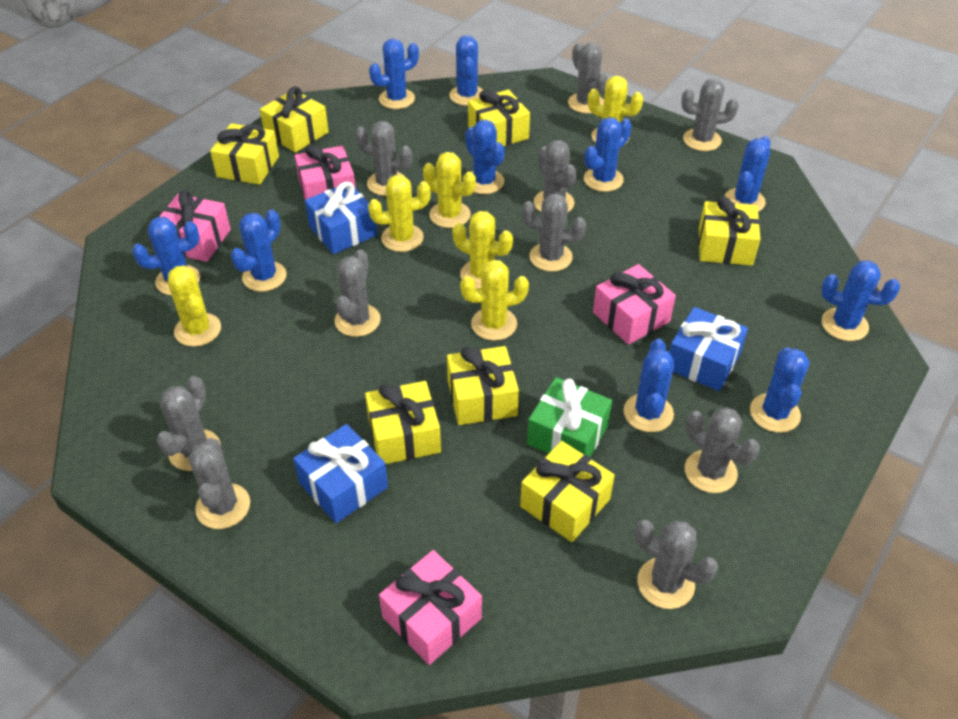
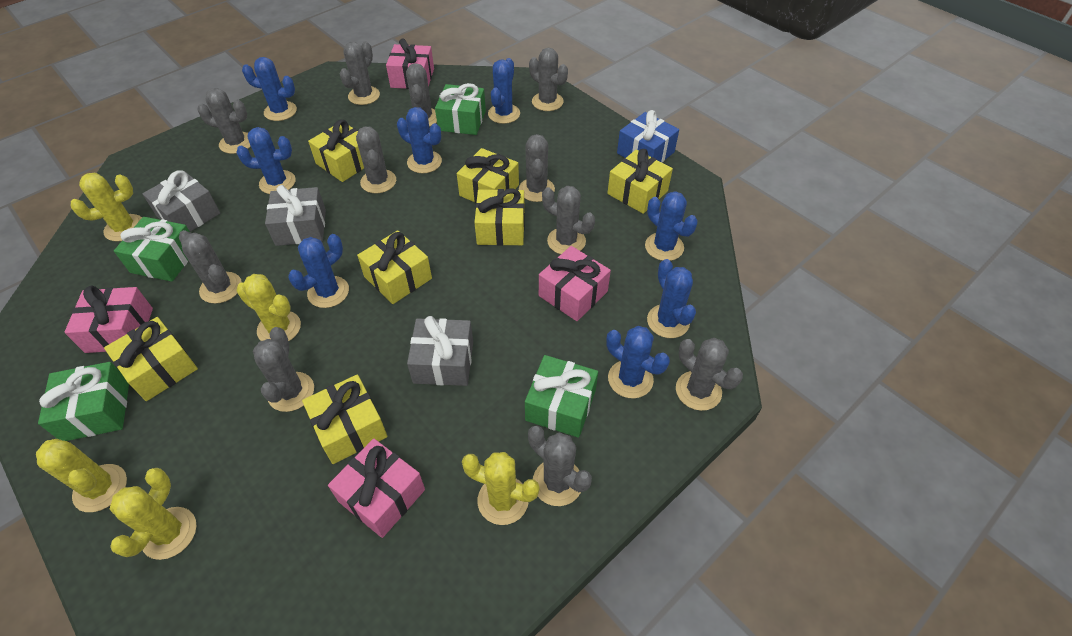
blue cactus: 10 -> 8
blue gift: 3 -> 1
green gift: 1 -> 4
grey cactus: 10 -> 11
grey gift: 0 -> 3
yellow cactus: 6 -> 5

